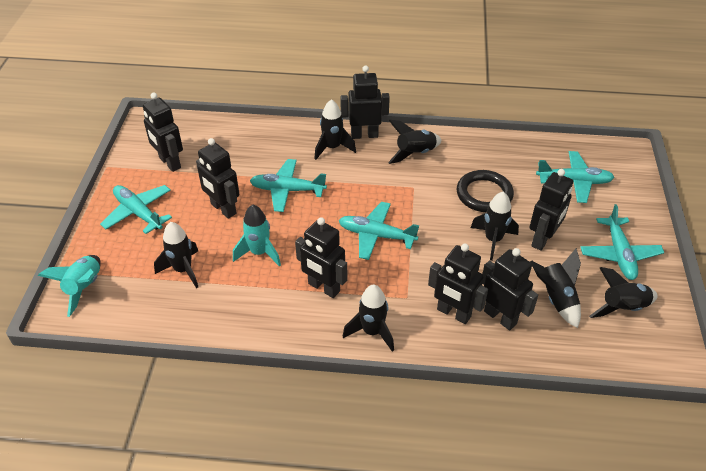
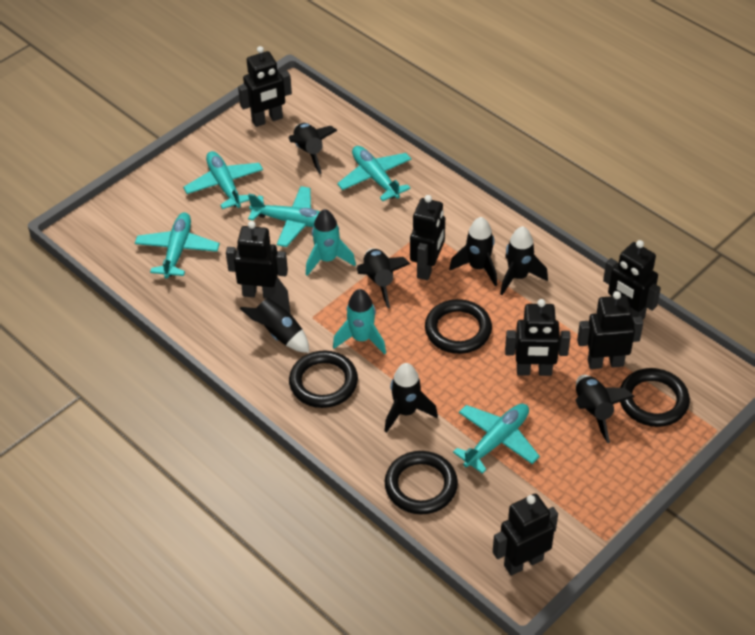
black ring: 1 -> 4

